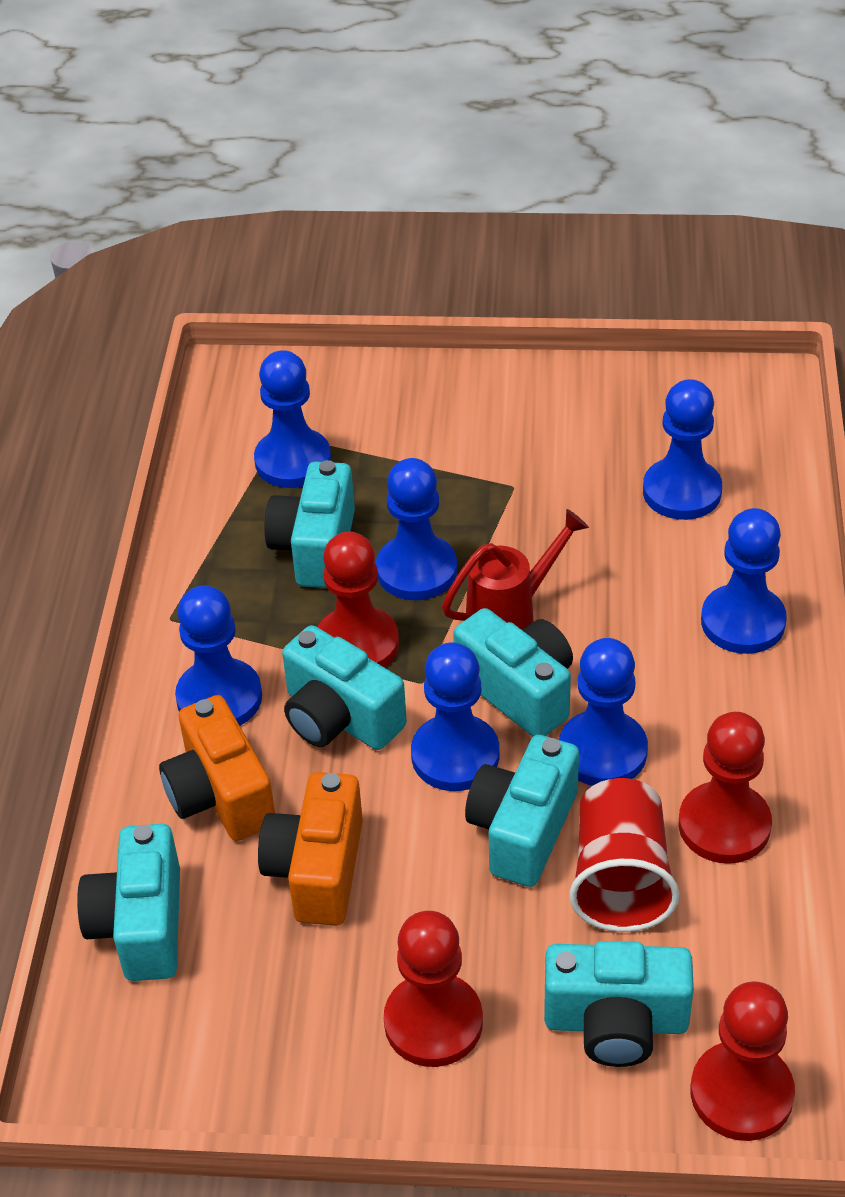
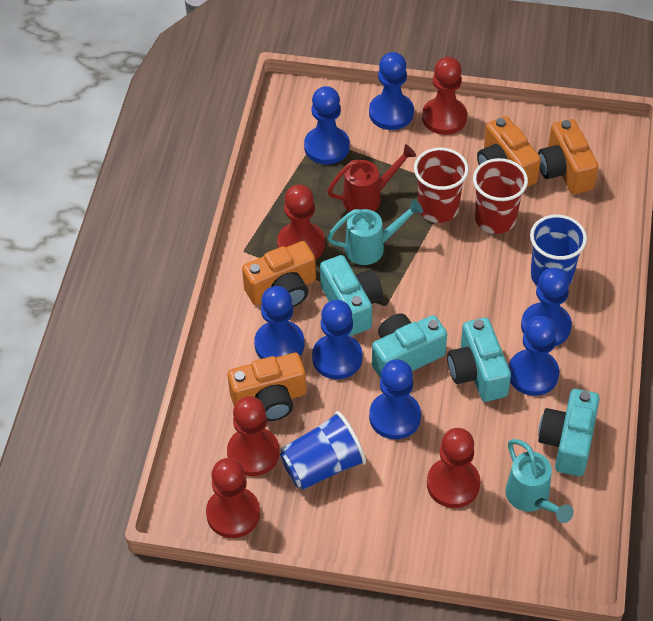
blue cup: 0 -> 2
orange camera: 2 -> 4
red cup: 1 -> 2
red pawn: 4 -> 5
turquoise camera: 6 -> 4
turquoise watering can: 0 -> 2

